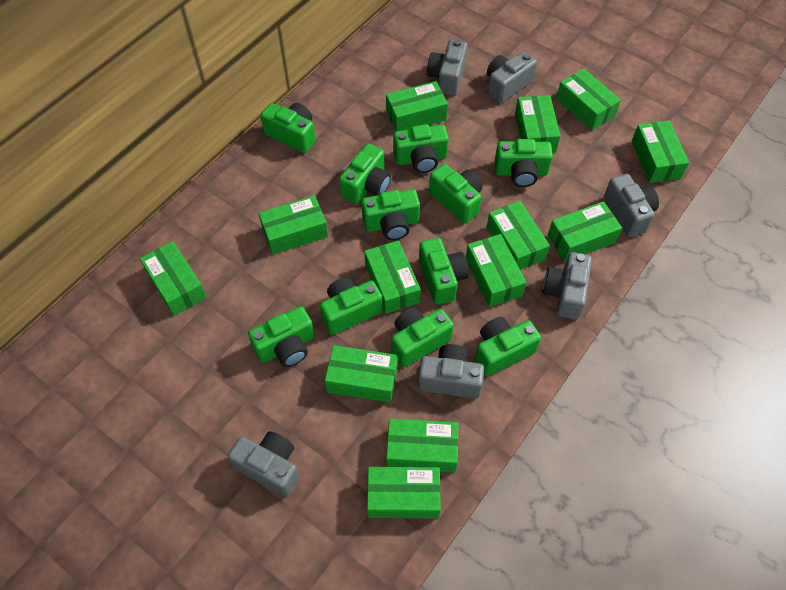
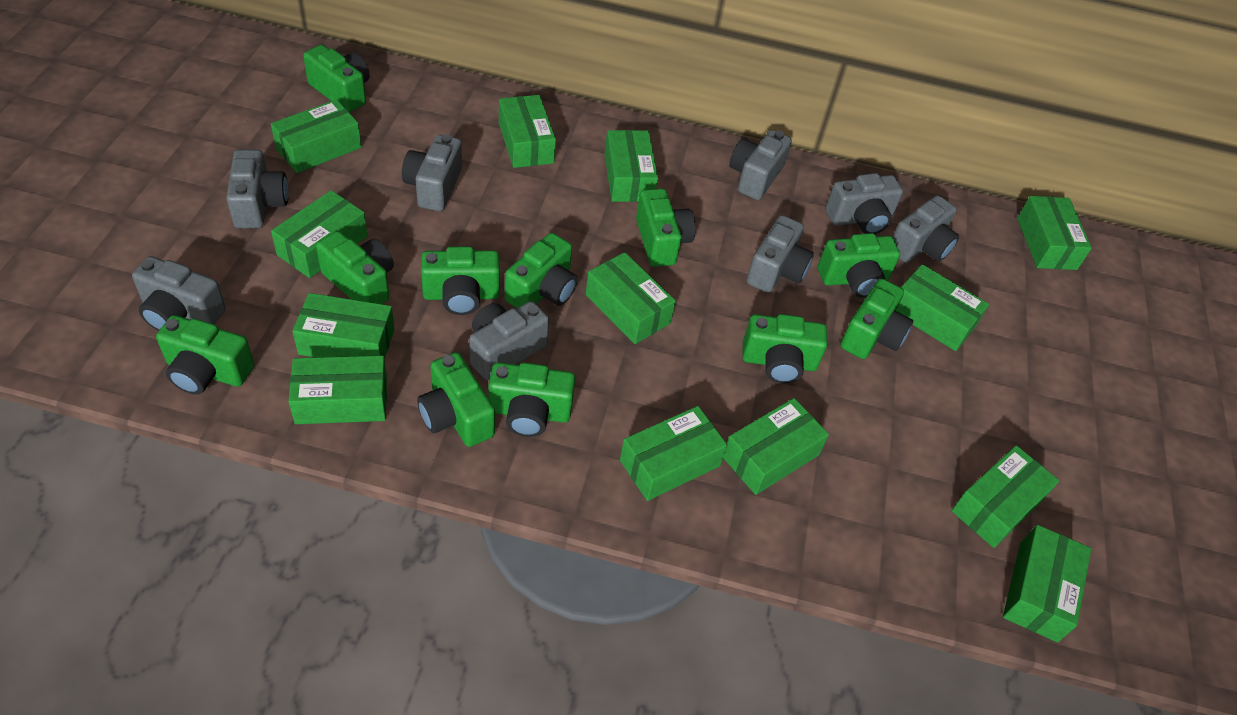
grey camera: 6 -> 8

